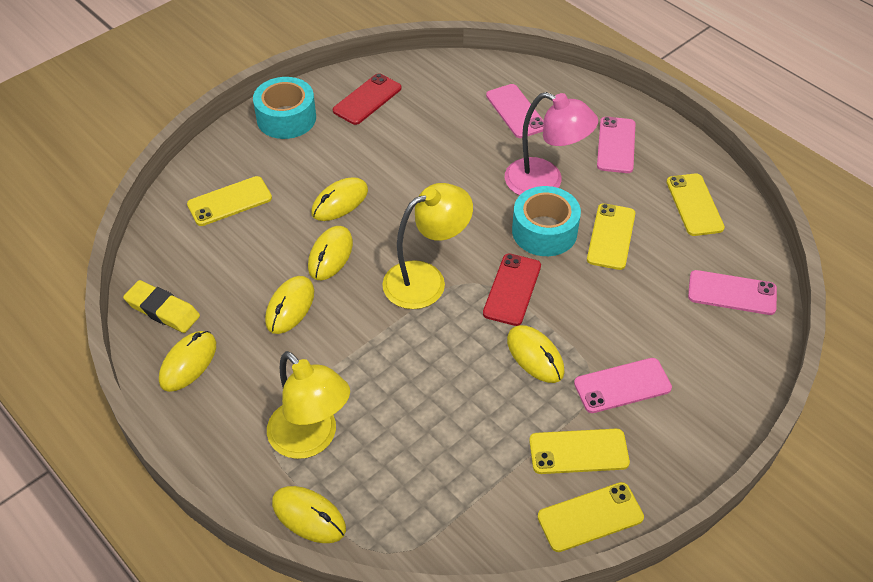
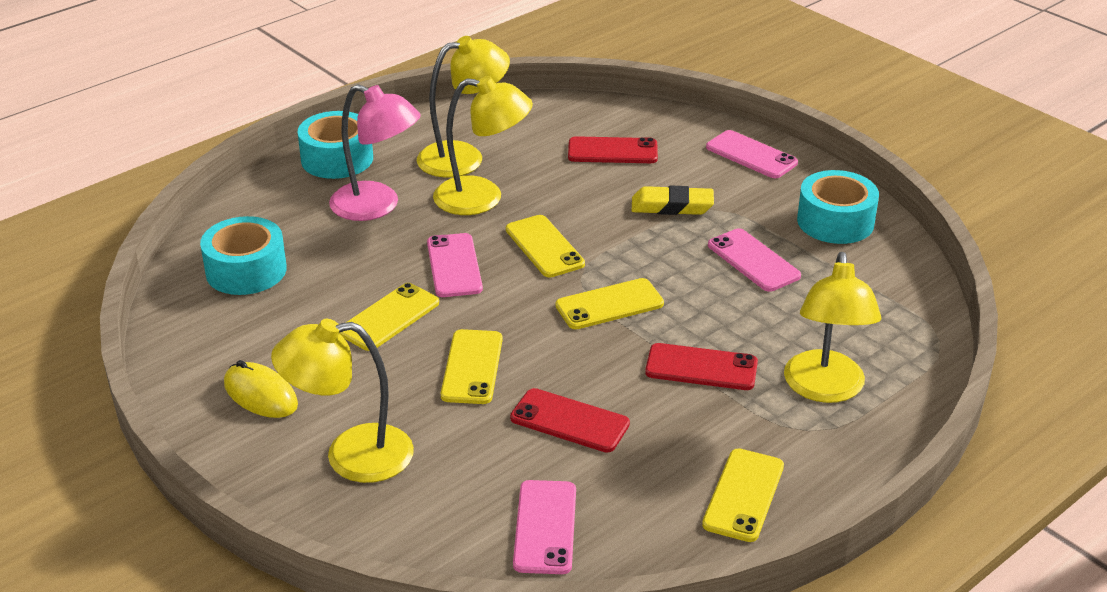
red phone: 2 -> 3
turquoise tape: 2 -> 3
yellow lamp: 2 -> 4
yellow mouse: 6 -> 1

